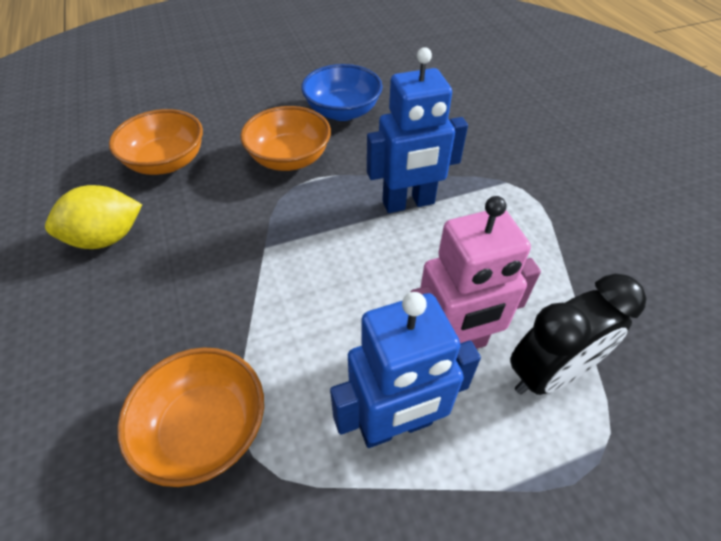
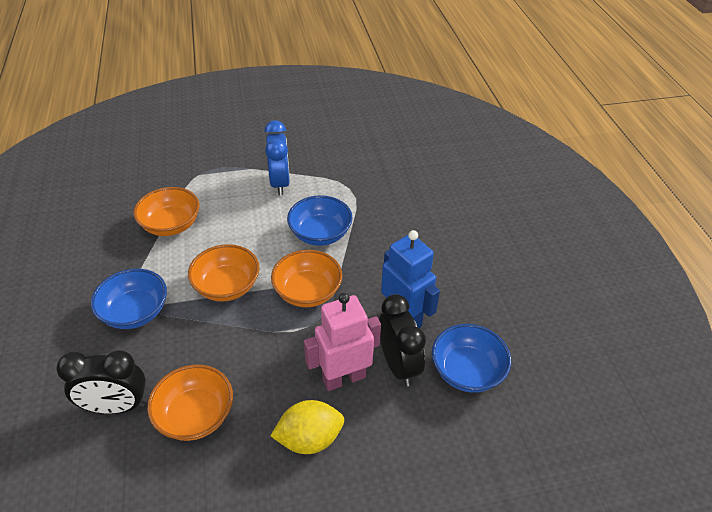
black clock: 1 -> 2
blue bowl: 1 -> 3
blue clock: 0 -> 1
blue robot: 2 -> 1
orange bowl: 3 -> 4

